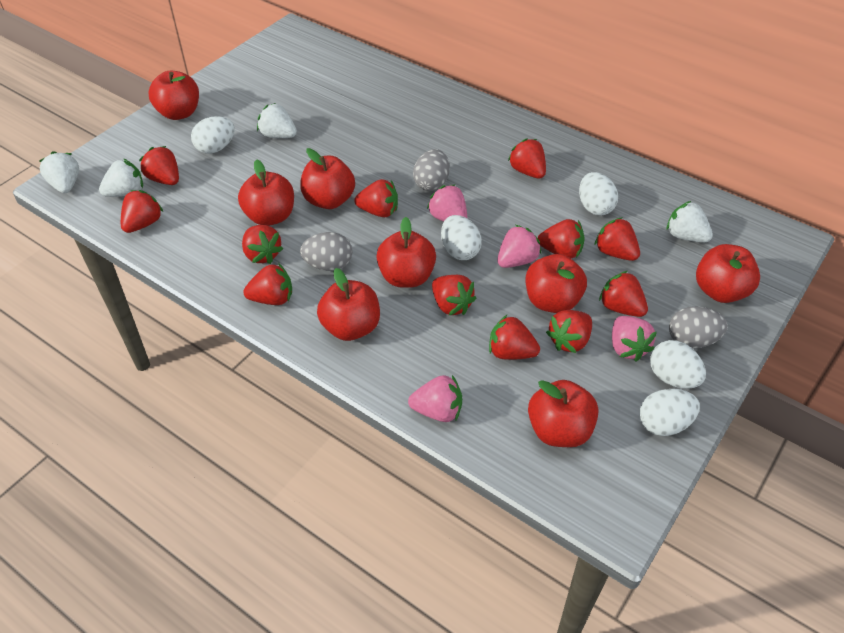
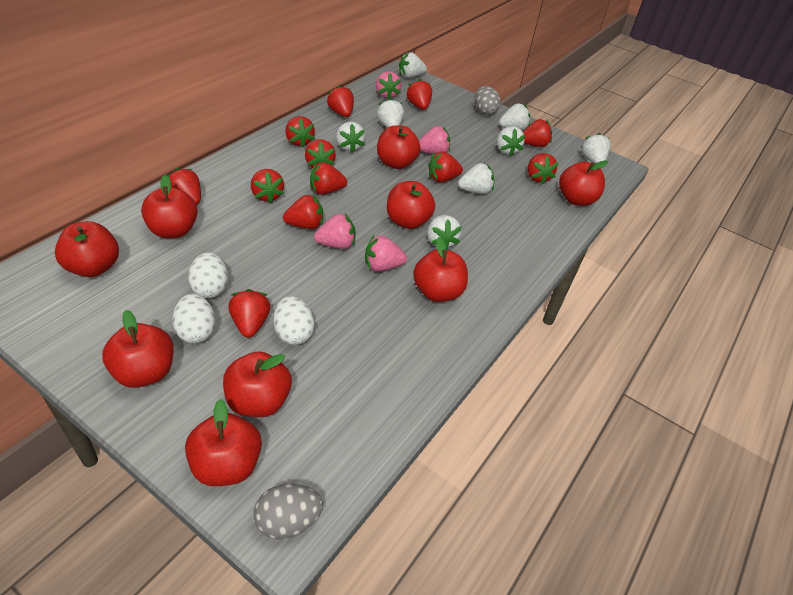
grey egg: 3 -> 2
red apple: 8 -> 9
white egg: 5 -> 3
white strawberry: 4 -> 8

